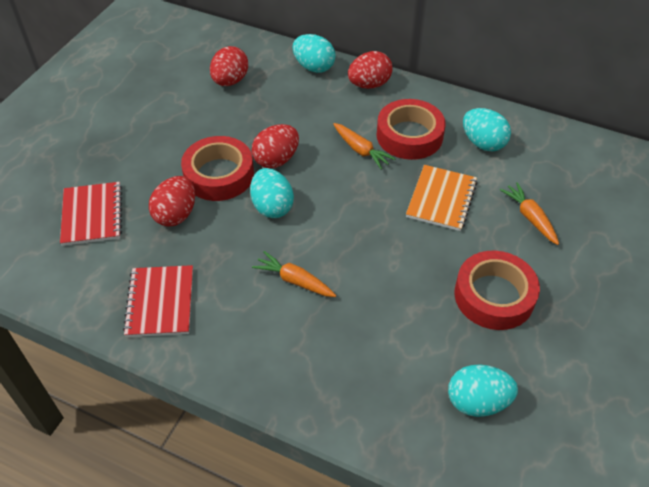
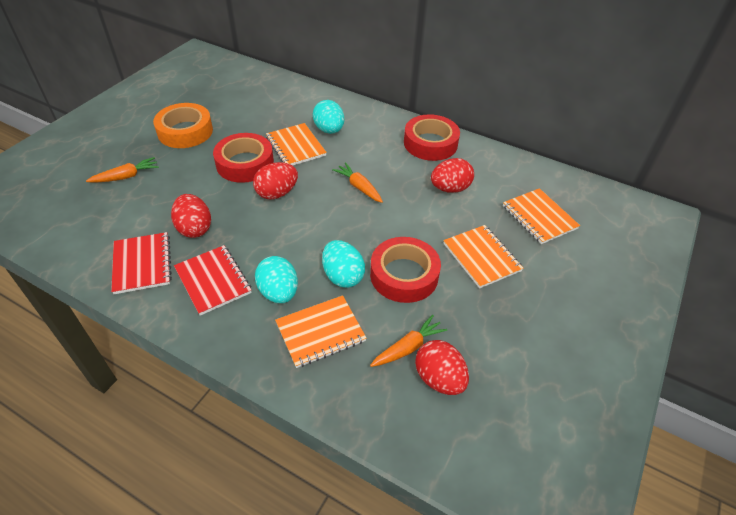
orange notebook: 1 -> 4
orange tape: 0 -> 1
turquoise egg: 4 -> 3

